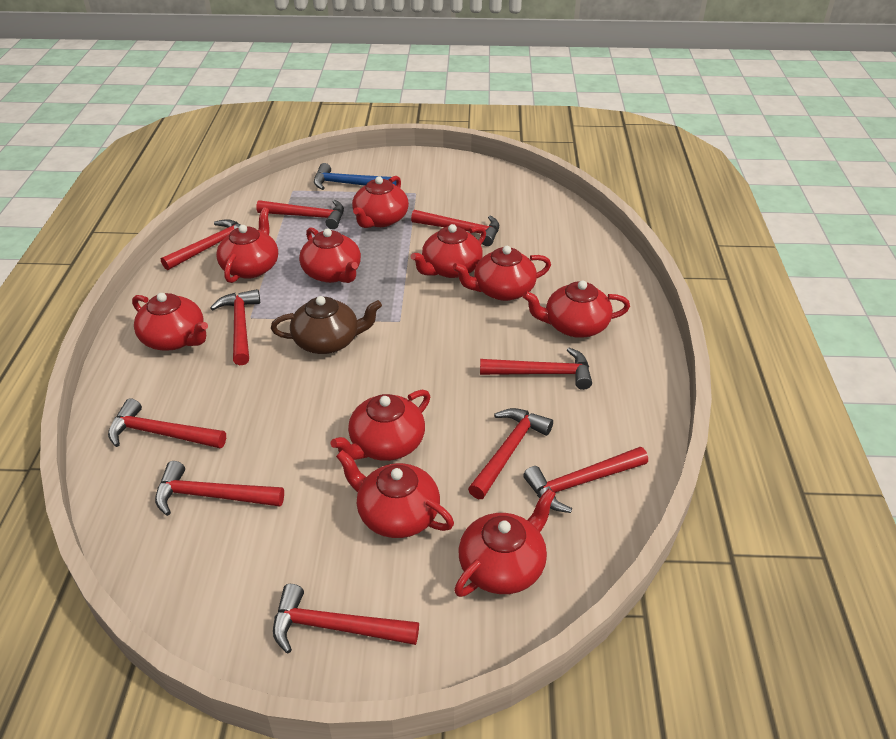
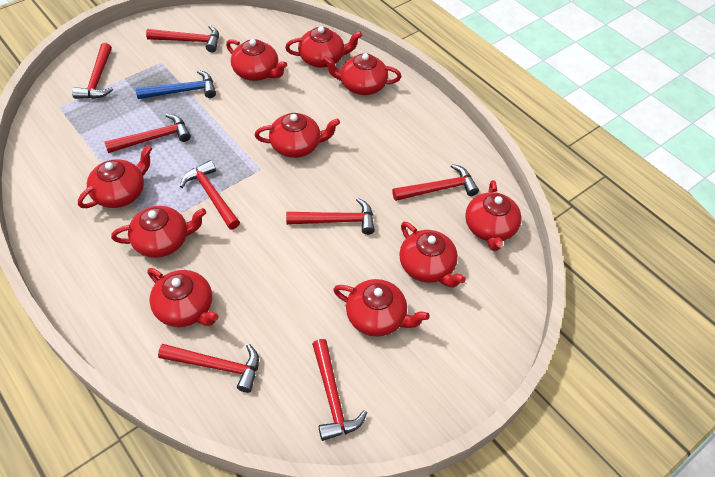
brown teapot: 1 -> 0
red hammer: 10 -> 8

